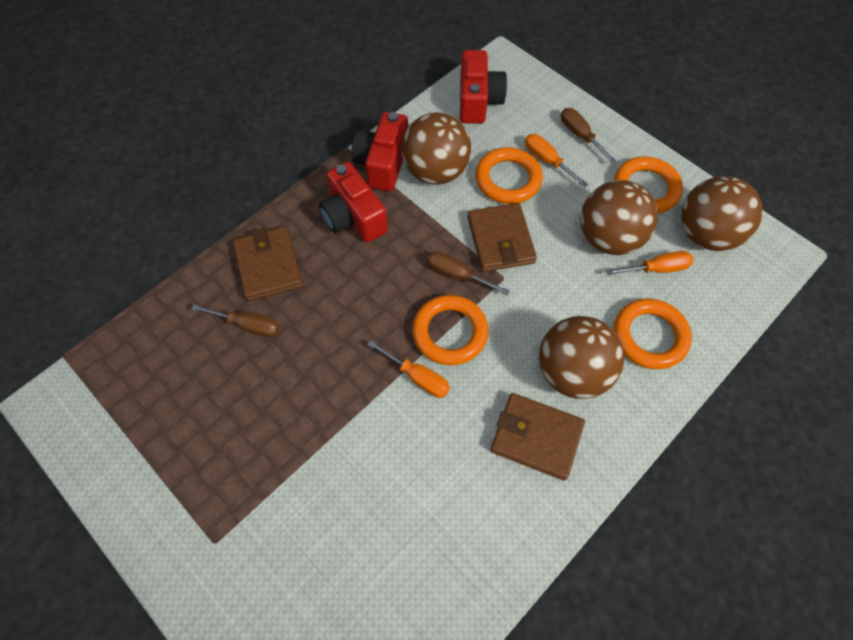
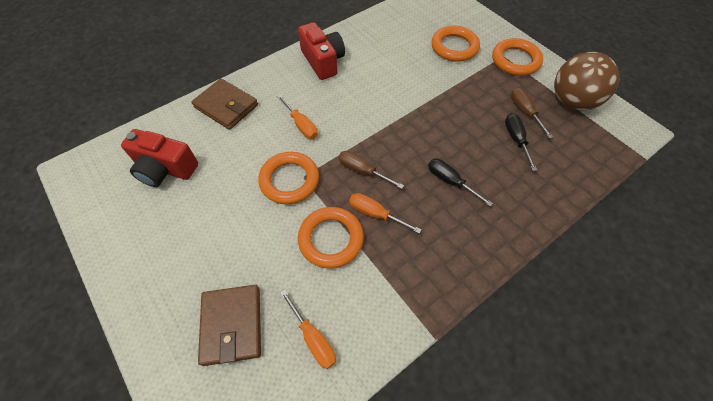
black screwdriver: 0 -> 2
brown ball: 4 -> 1
brown screwdriver: 3 -> 2
brown wallet: 3 -> 2
red camera: 3 -> 2

